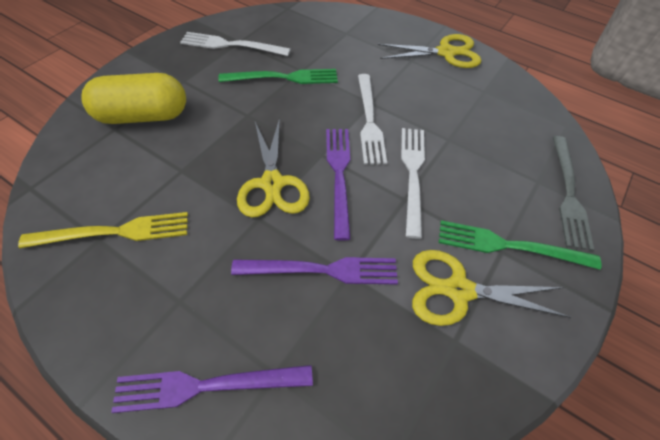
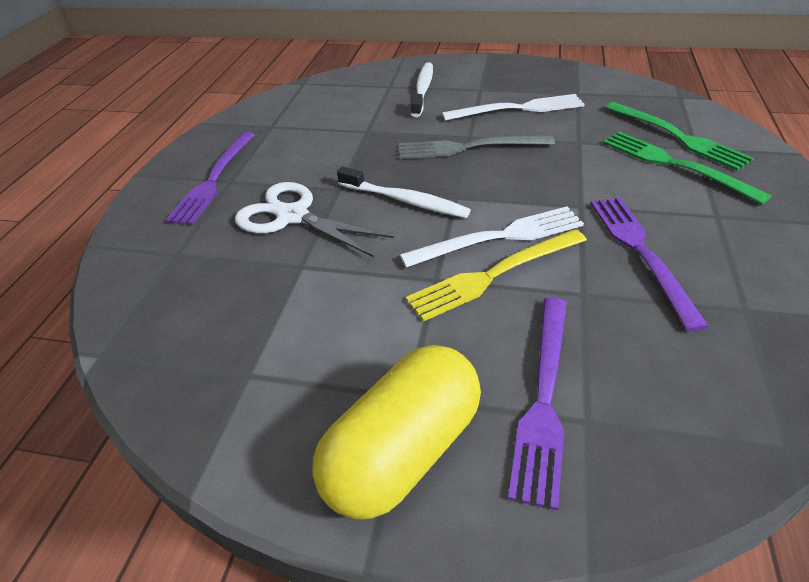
white fork: 3 -> 2
white scissors: 0 -> 1
white toothbrush: 0 -> 2
yellow scissors: 3 -> 0

